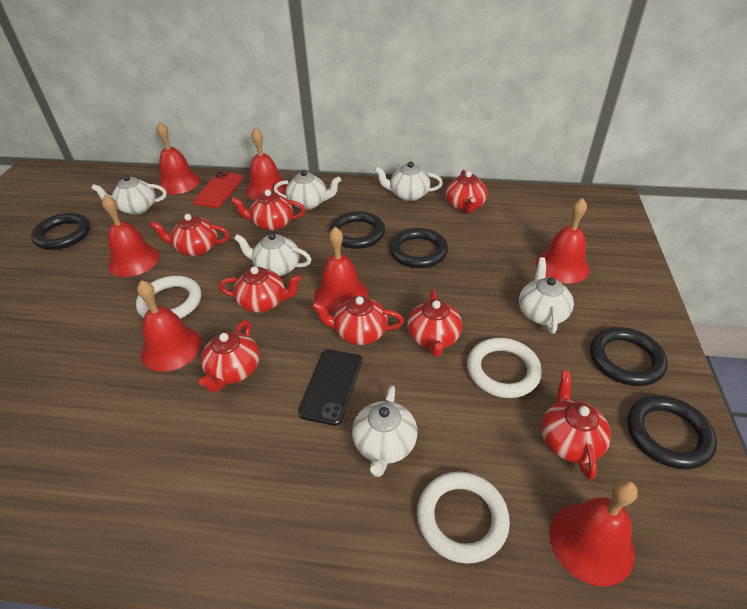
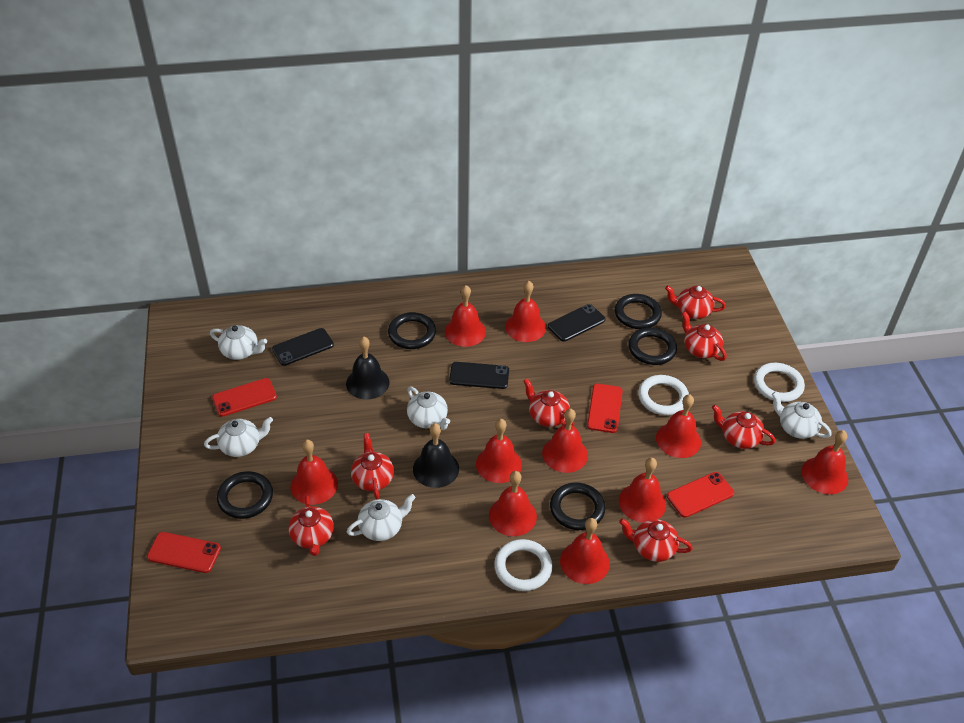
black bell: 0 -> 2
black phone: 1 -> 3
red bell: 7 -> 10
red phone: 1 -> 4
red teapot: 8 -> 7
white teapot: 6 -> 5

